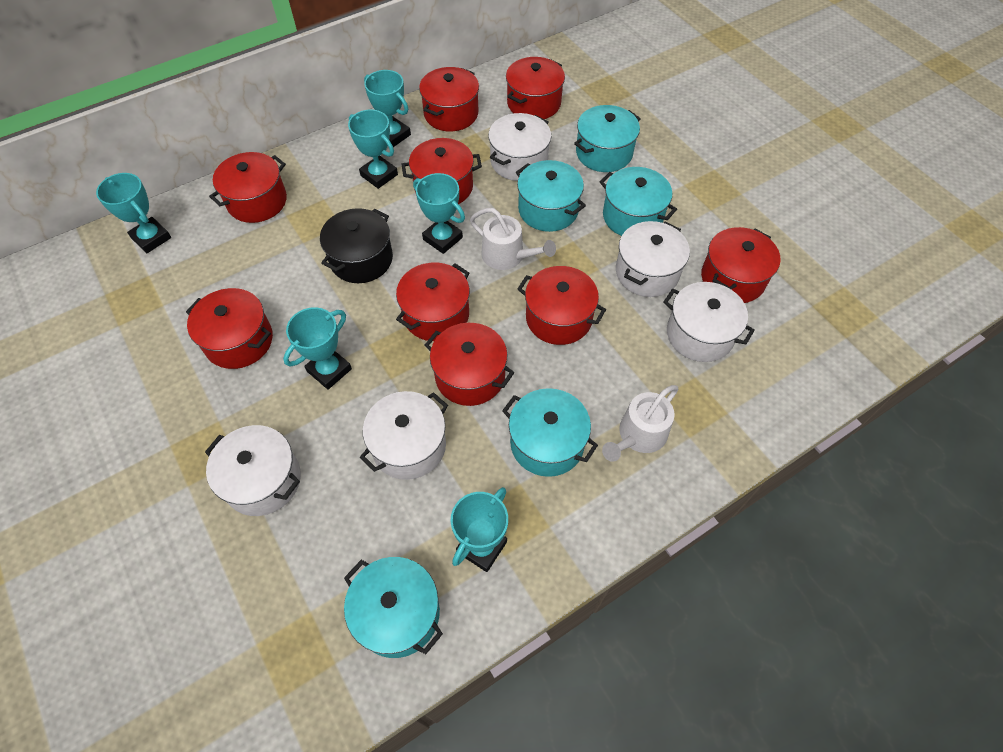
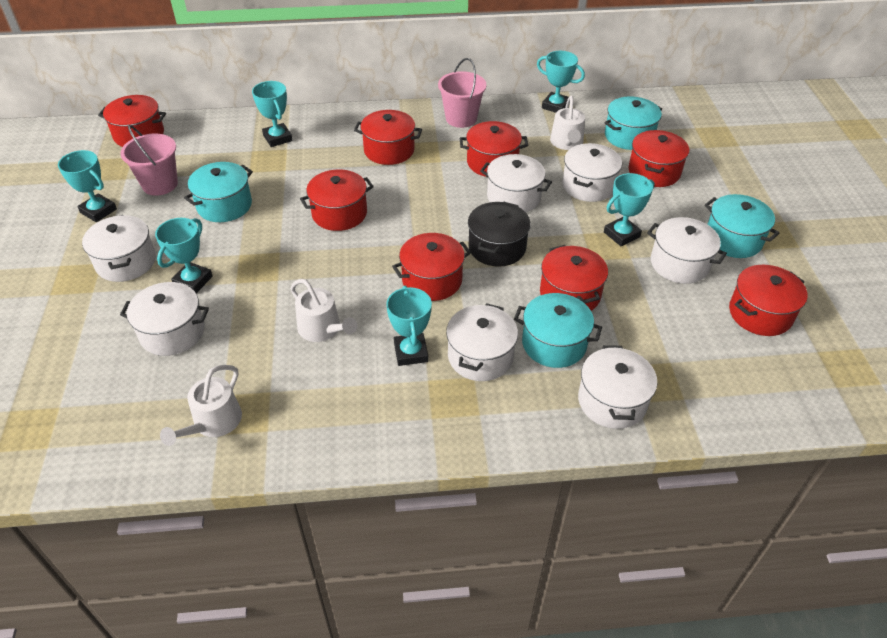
pink bucket: 0 -> 2
red pot: 9 -> 8
turquoise pot: 5 -> 4
white pot: 5 -> 7
white watering can: 2 -> 3

